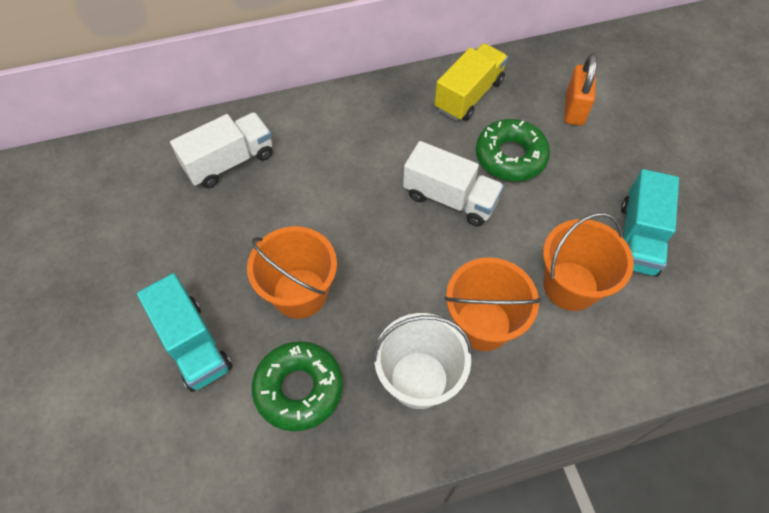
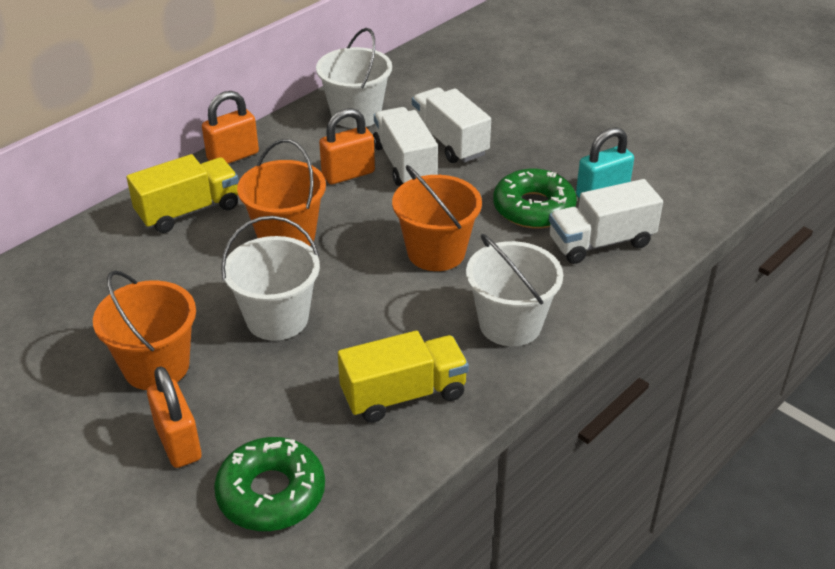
orange padlock: 1 -> 3
turquoise padlock: 0 -> 1
turquoise truck: 2 -> 0
white bucket: 1 -> 3
white truck: 2 -> 3
yellow truck: 1 -> 2

